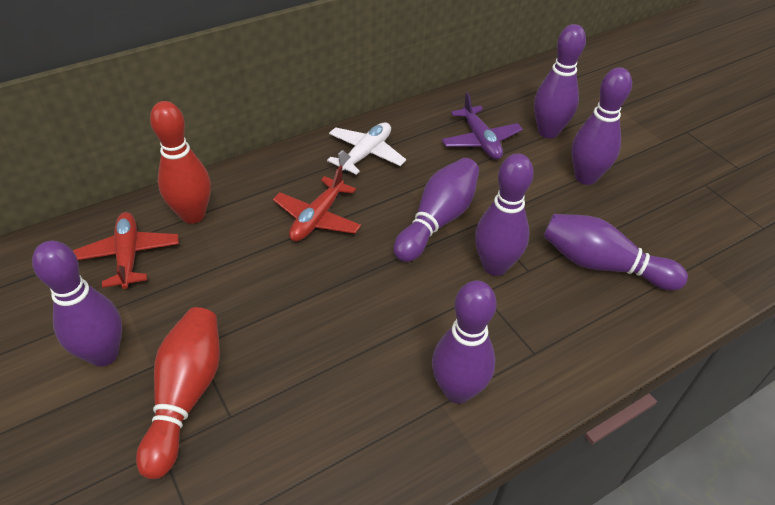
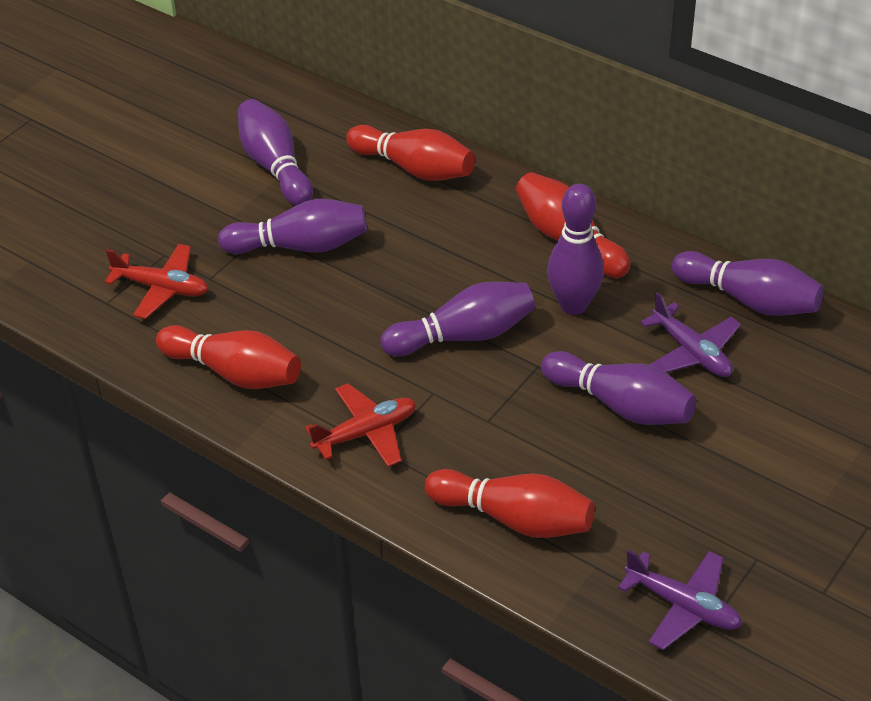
purple bowling pin: 7 -> 6
purple plane: 1 -> 2
red bowling pin: 2 -> 4
white plane: 1 -> 0

